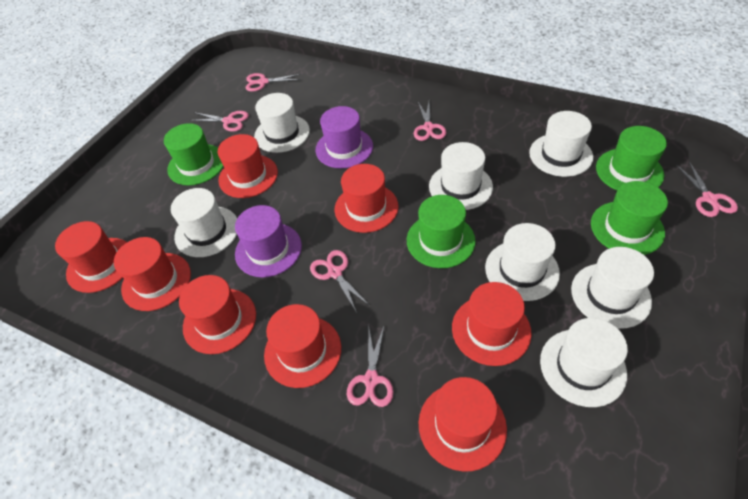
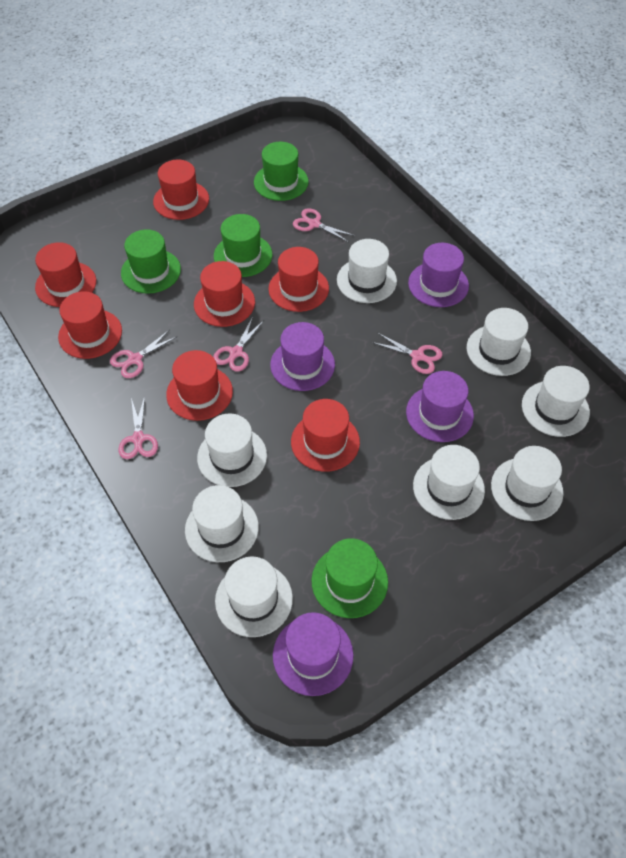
pink scissors: 6 -> 5
purple hat: 2 -> 4
red hat: 8 -> 7
white hat: 7 -> 8

